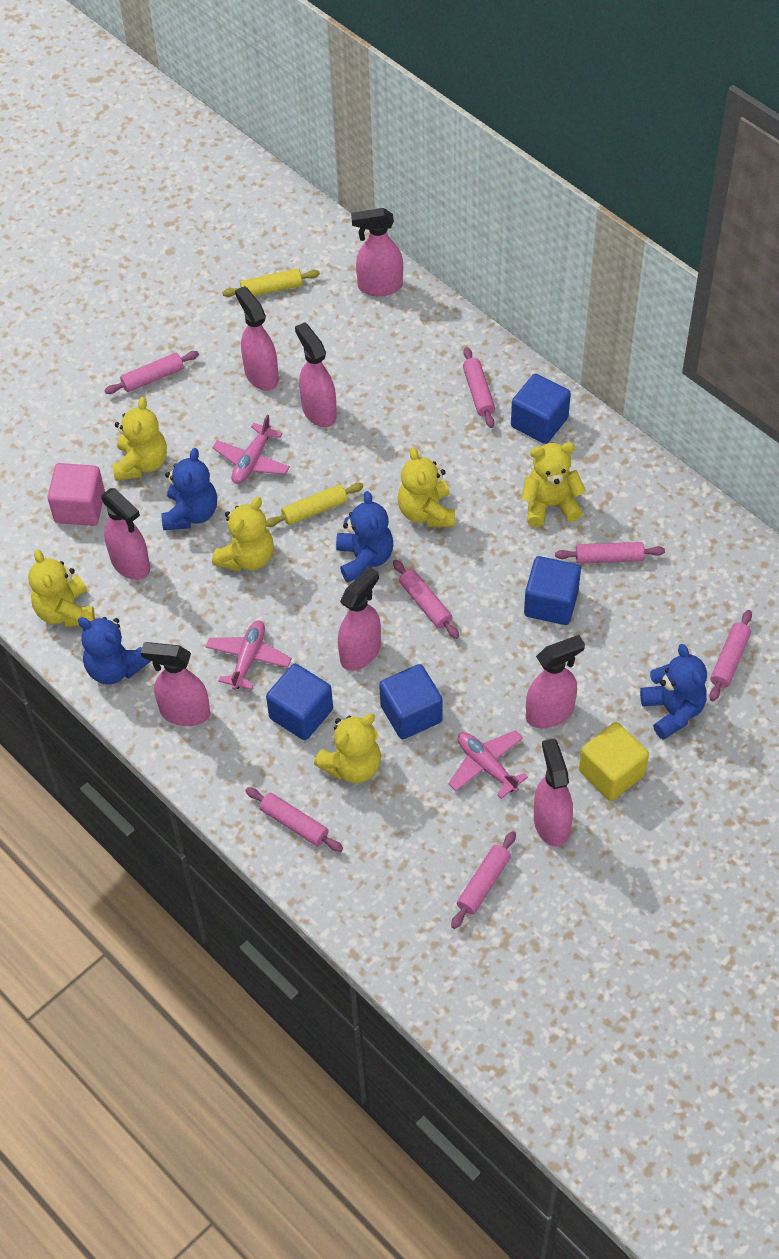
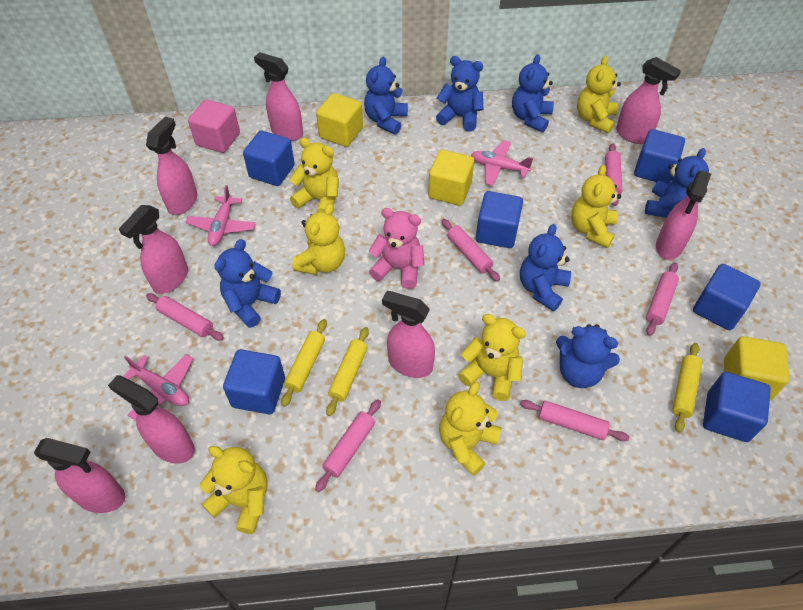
blue cube: 4 -> 6
blue teddy bear: 4 -> 7
pink rolling pin: 7 -> 6
pink teddy bear: 0 -> 1
yellow cube: 1 -> 3
yellow rolling pin: 2 -> 3
yellow teddy bear: 6 -> 7

